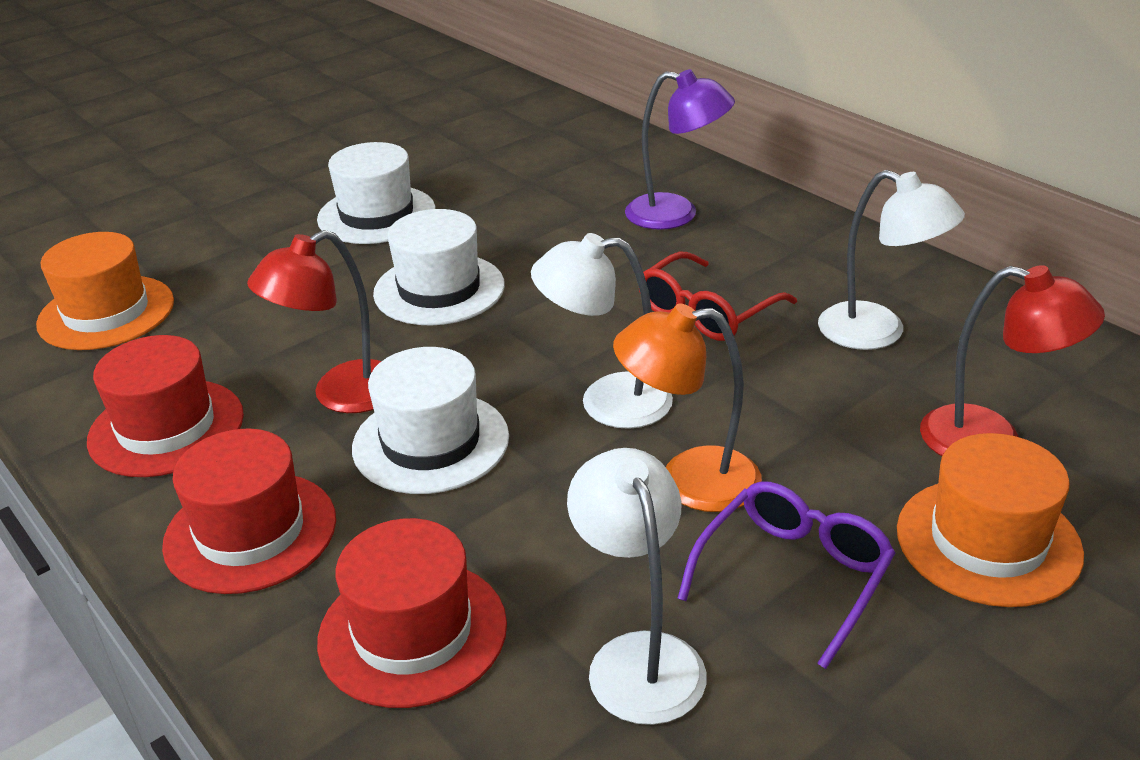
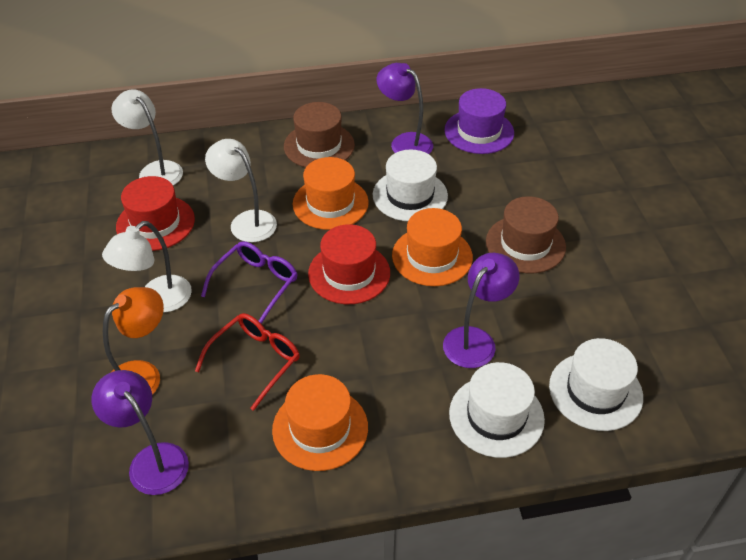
brown hat: 0 -> 2
orange hat: 2 -> 3
purple hat: 0 -> 1
purple lamp: 1 -> 3
red hat: 3 -> 2
red lamp: 2 -> 0

